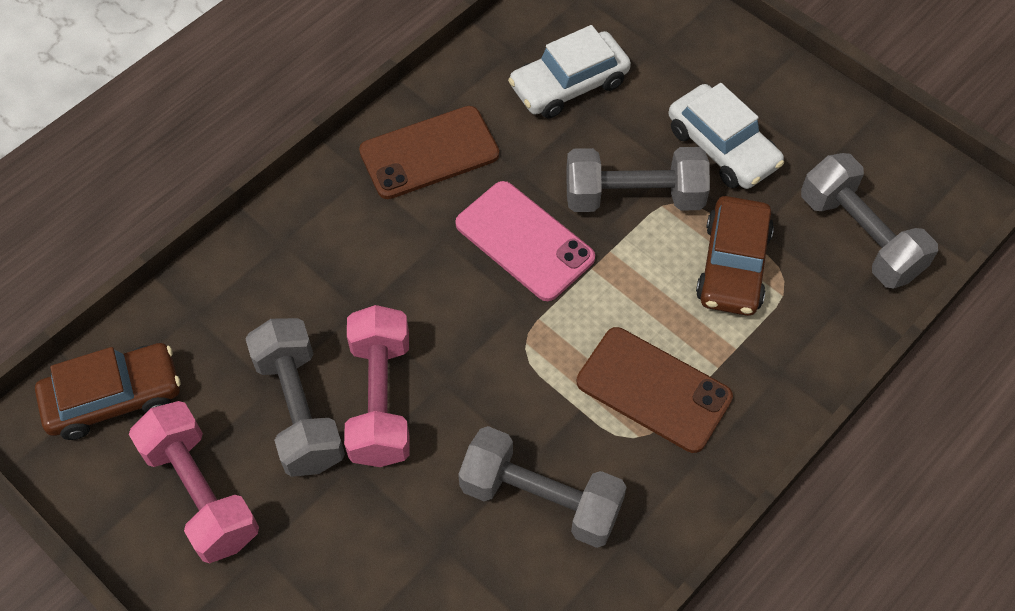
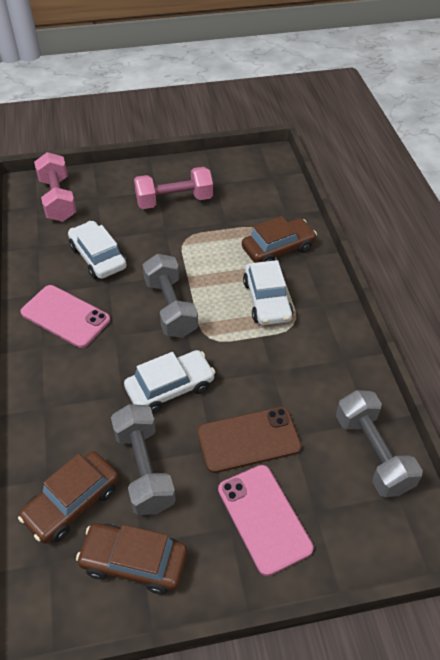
brown car: 2 -> 3
brown phone: 2 -> 1
grey dumbbell: 4 -> 3
pink phone: 1 -> 2
white car: 2 -> 3

